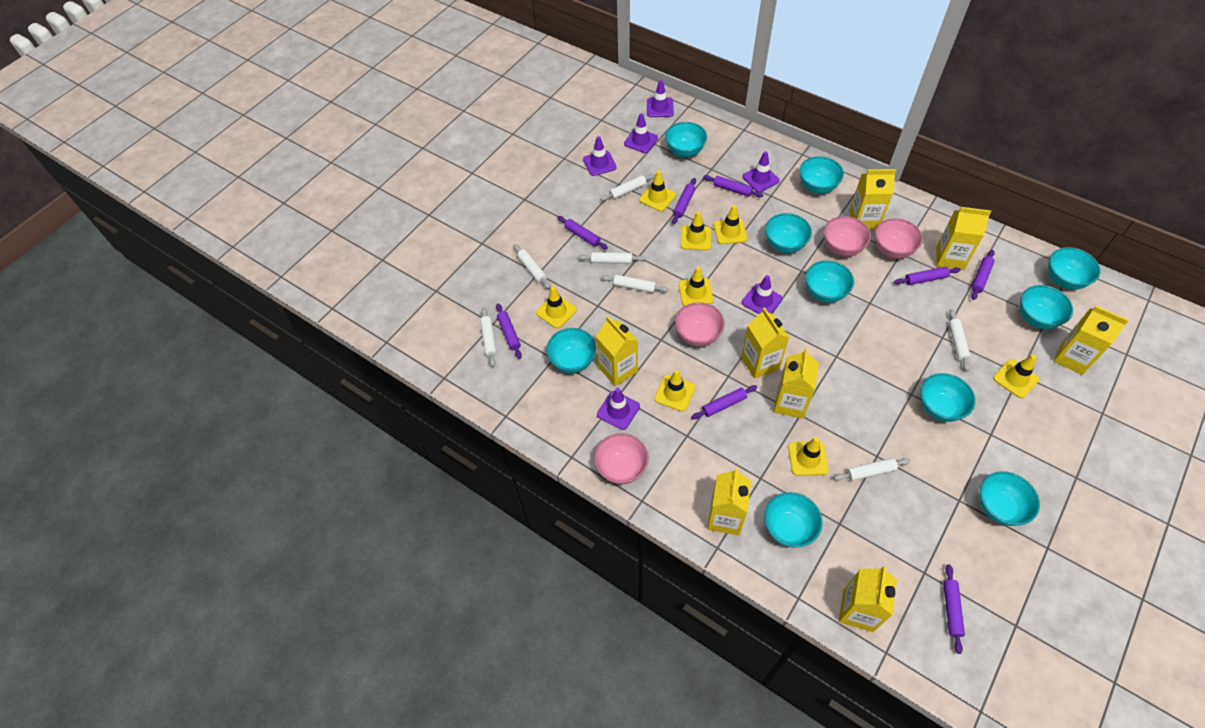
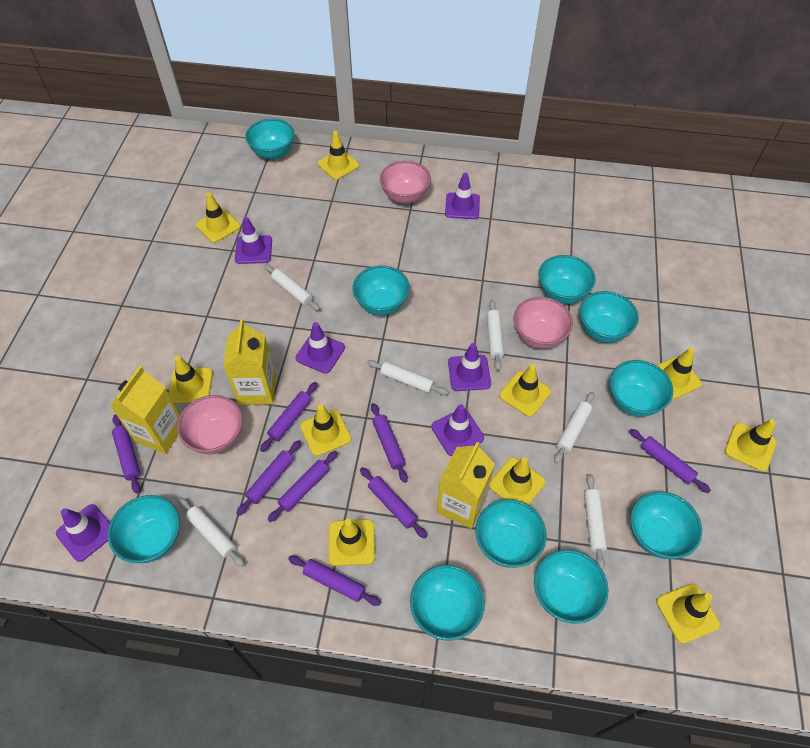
pink bowl: 4 -> 3
white rolling pin: 7 -> 6
yellow carton: 8 -> 3
yellow traffic cone: 8 -> 10

